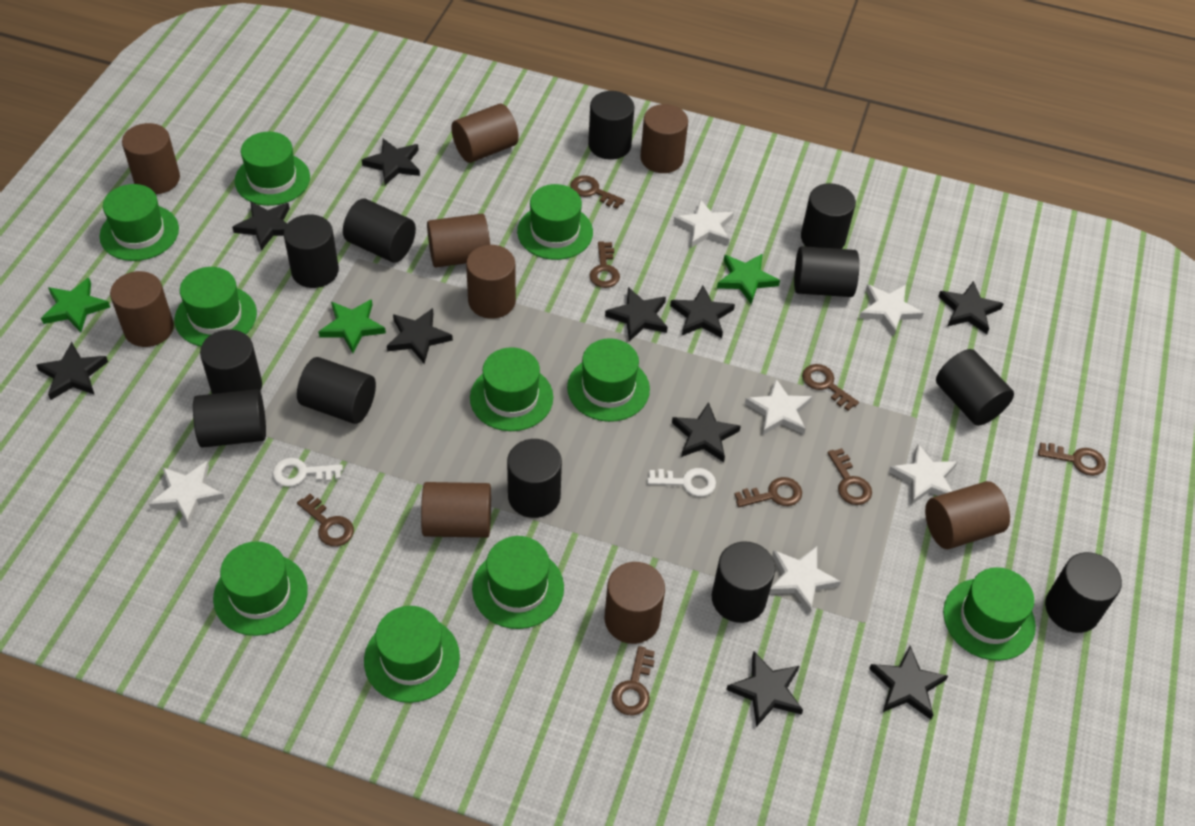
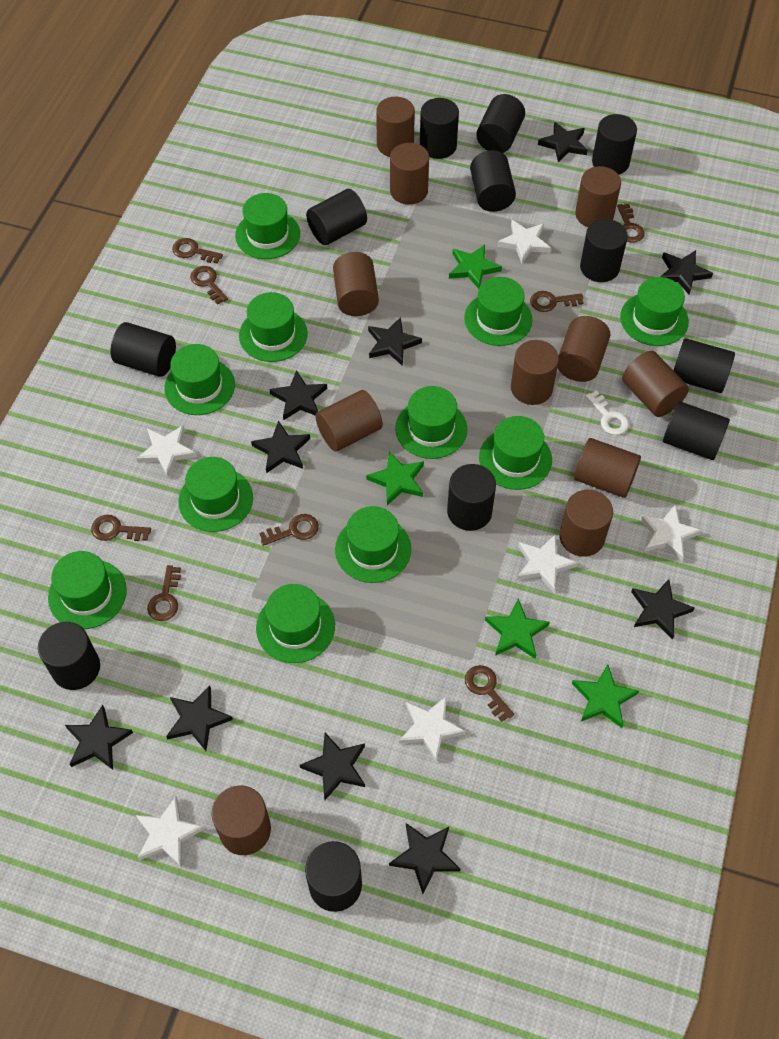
brown cylinder: 9 -> 11
green hat: 10 -> 11
green star: 3 -> 4
white key: 2 -> 1

